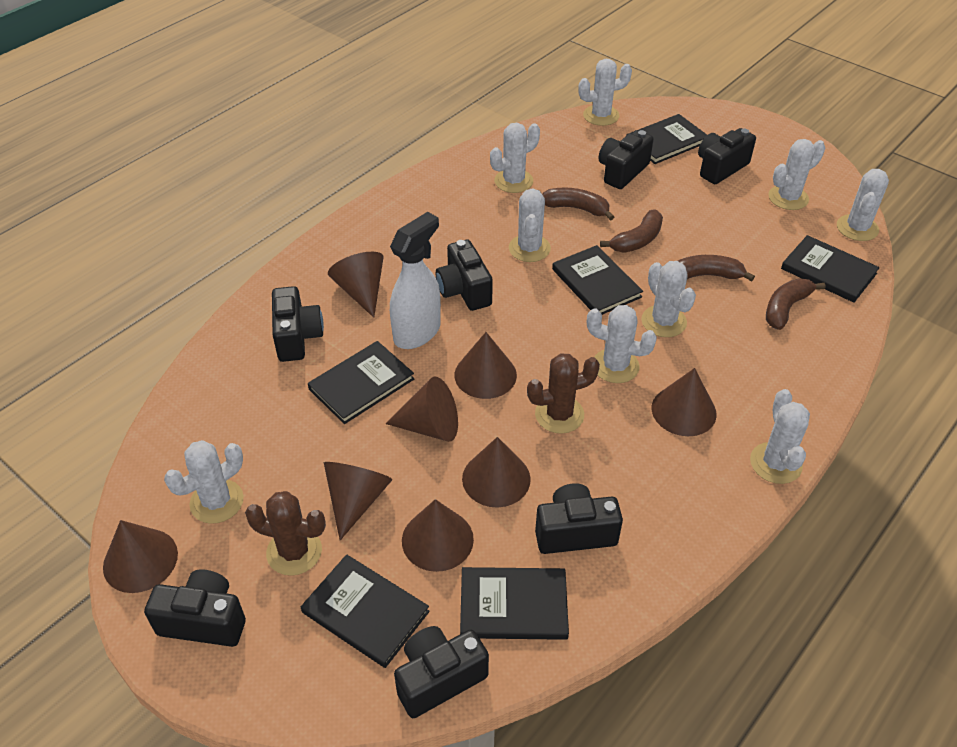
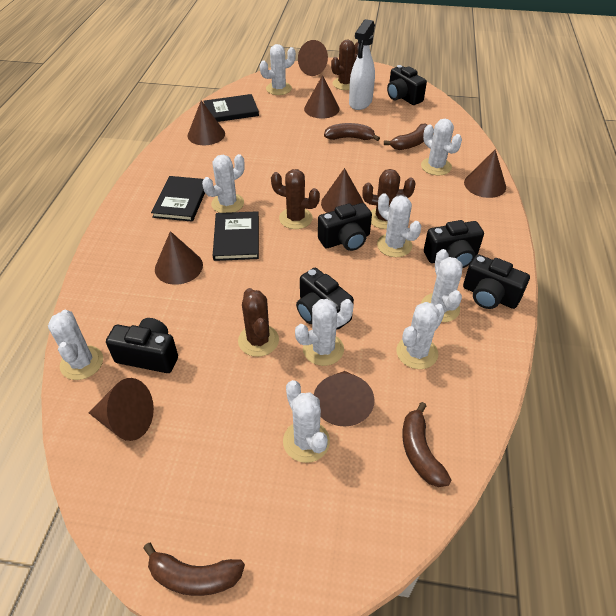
black book: 6 -> 3
black camera: 7 -> 6
brown cactus: 2 -> 4

